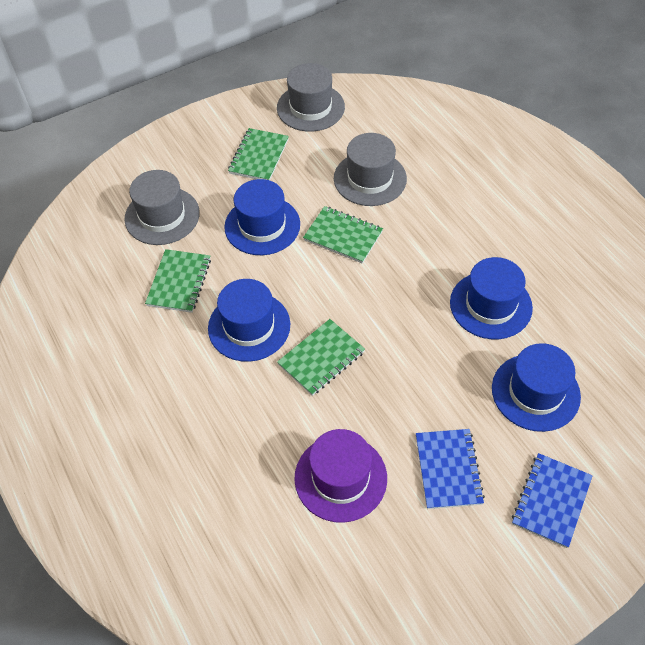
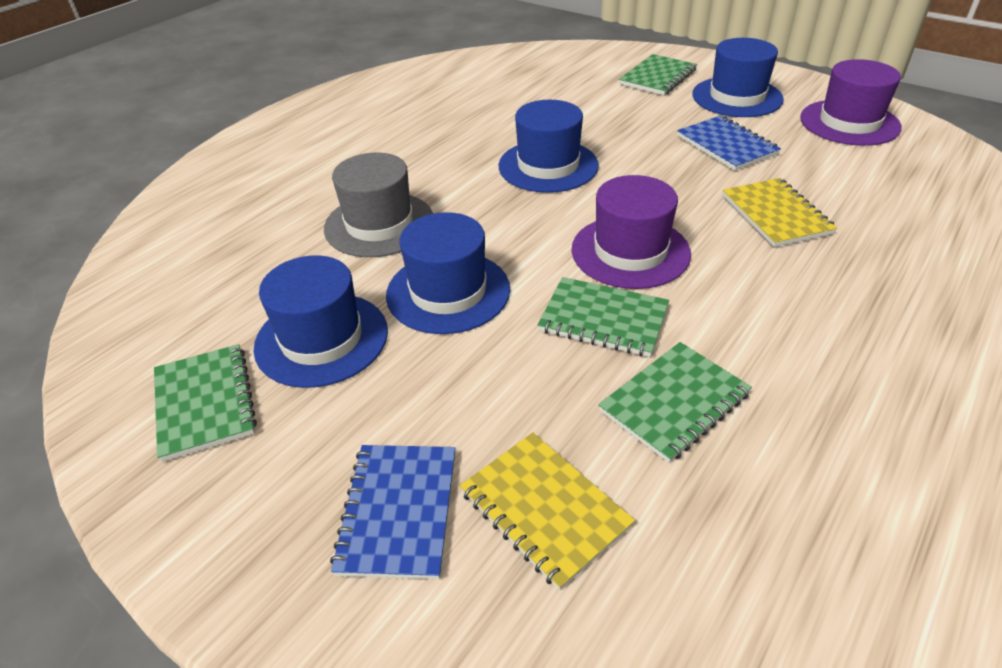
grey hat: 3 -> 1
purple hat: 1 -> 2
yellow notebook: 0 -> 2

